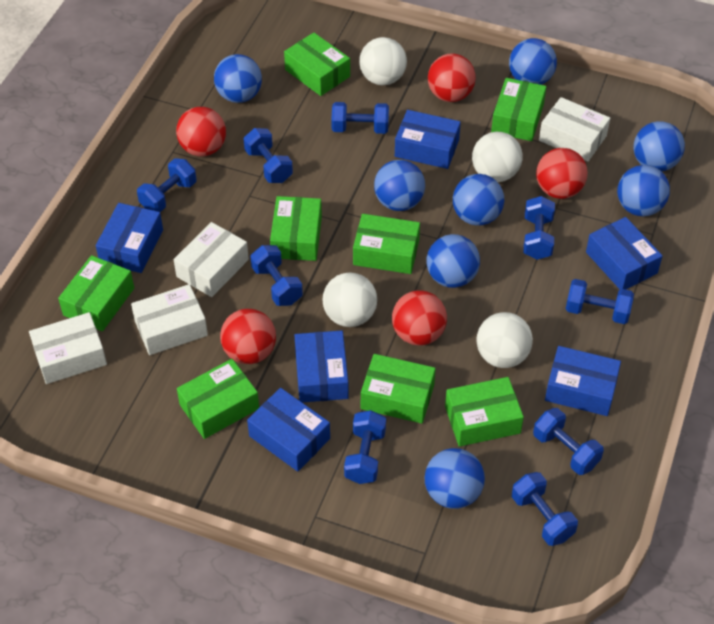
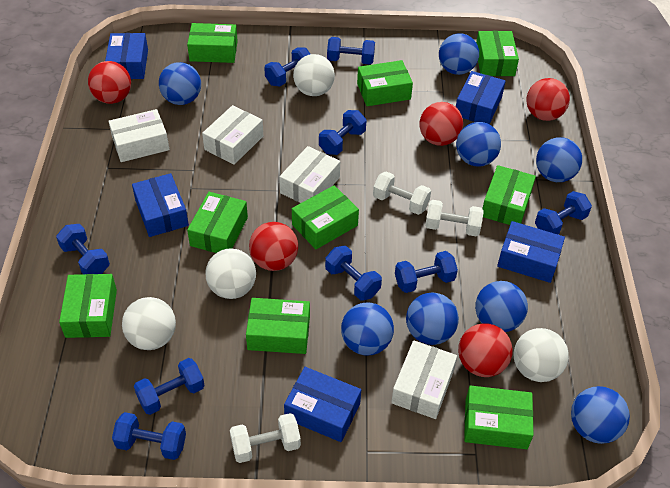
blue box: 6 -> 5
green box: 8 -> 9
white dumbbell: 0 -> 3

